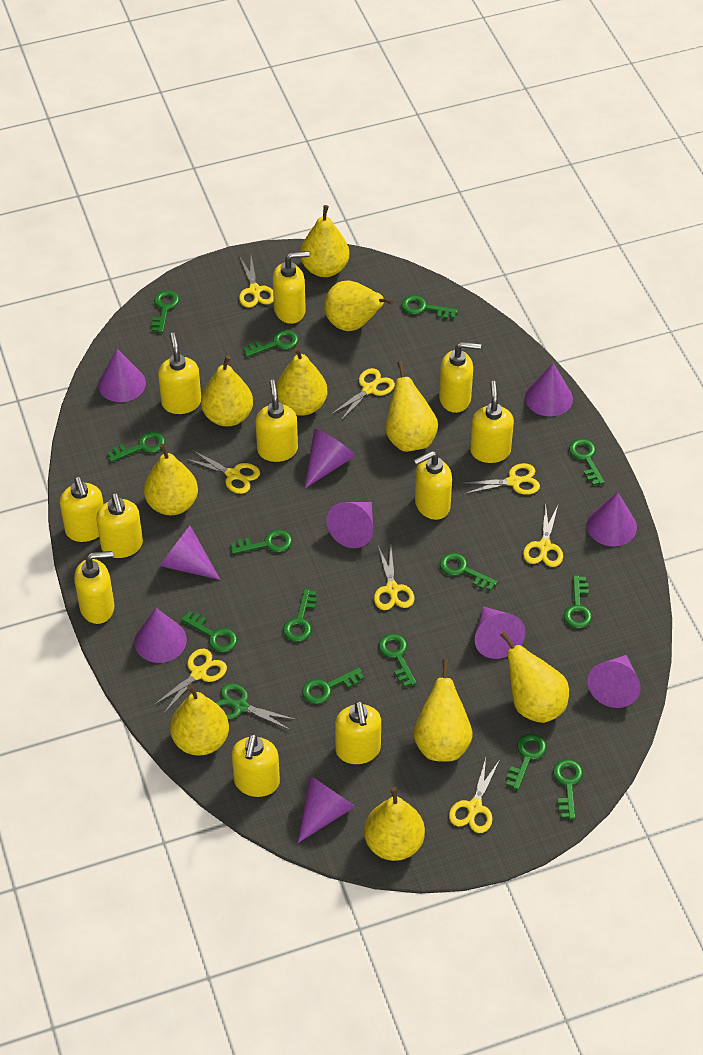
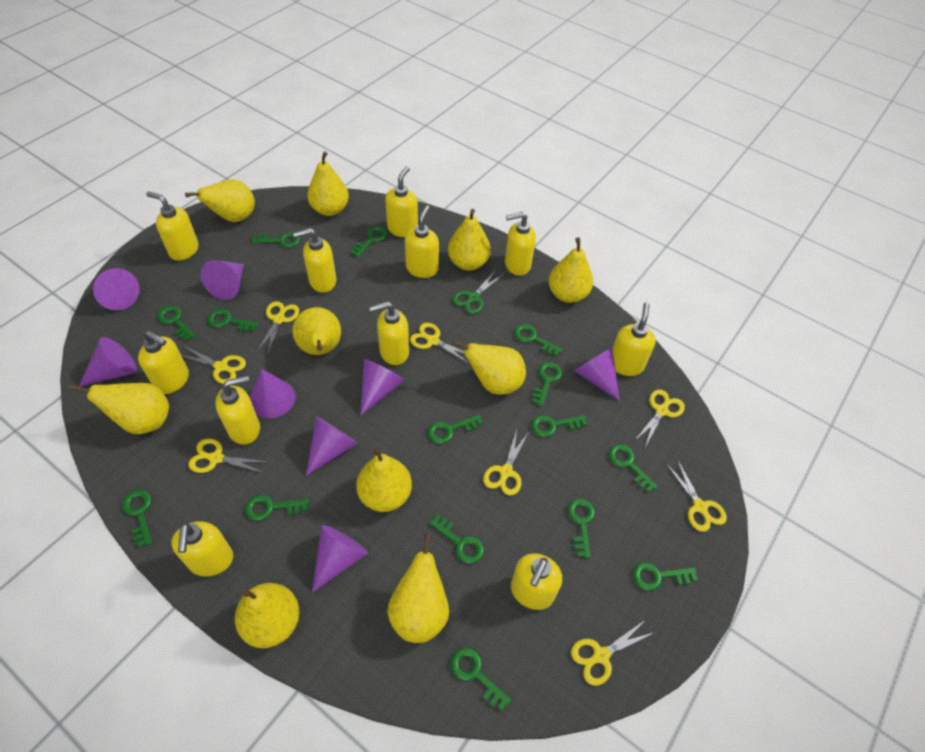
green key: 14 -> 15
purple cone: 10 -> 8

